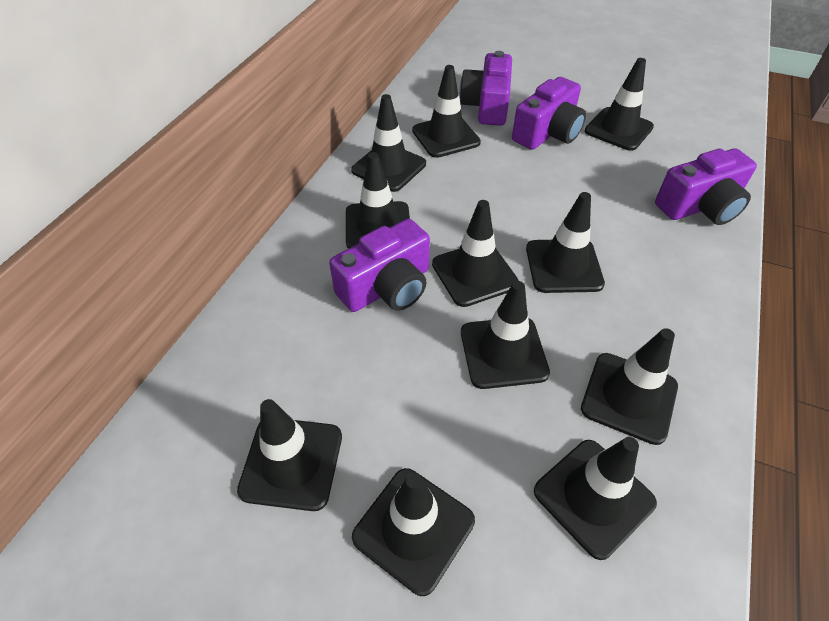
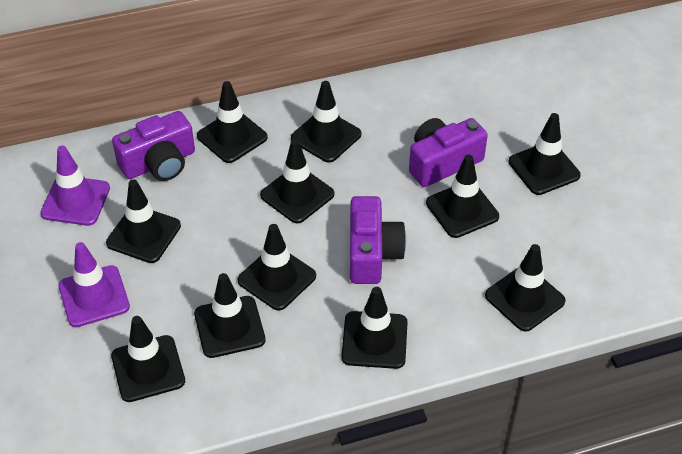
purple camera: 4 -> 3
purple traffic cone: 0 -> 2

